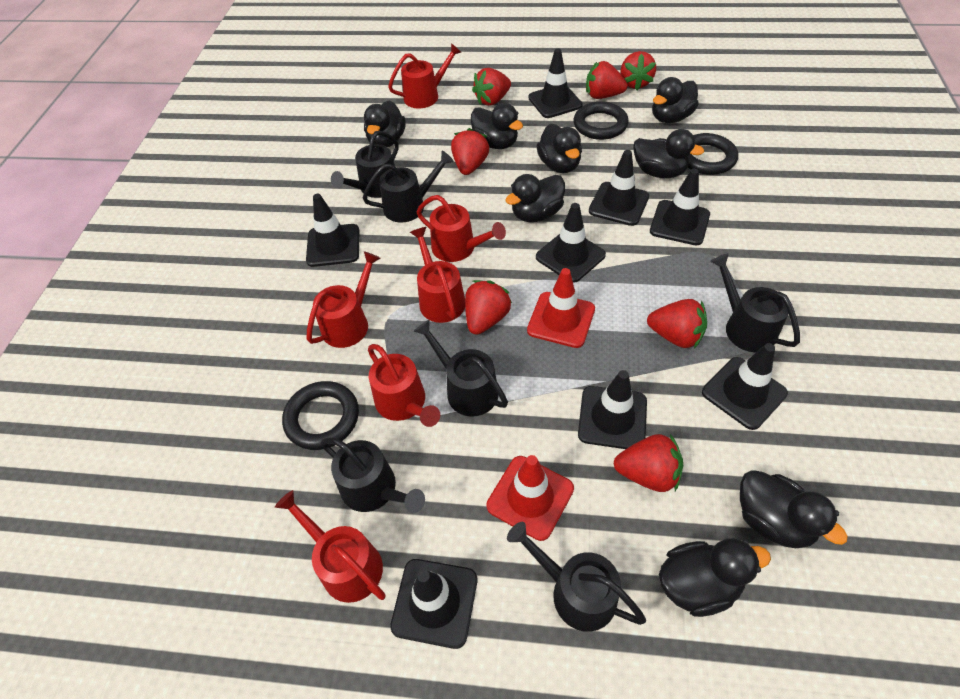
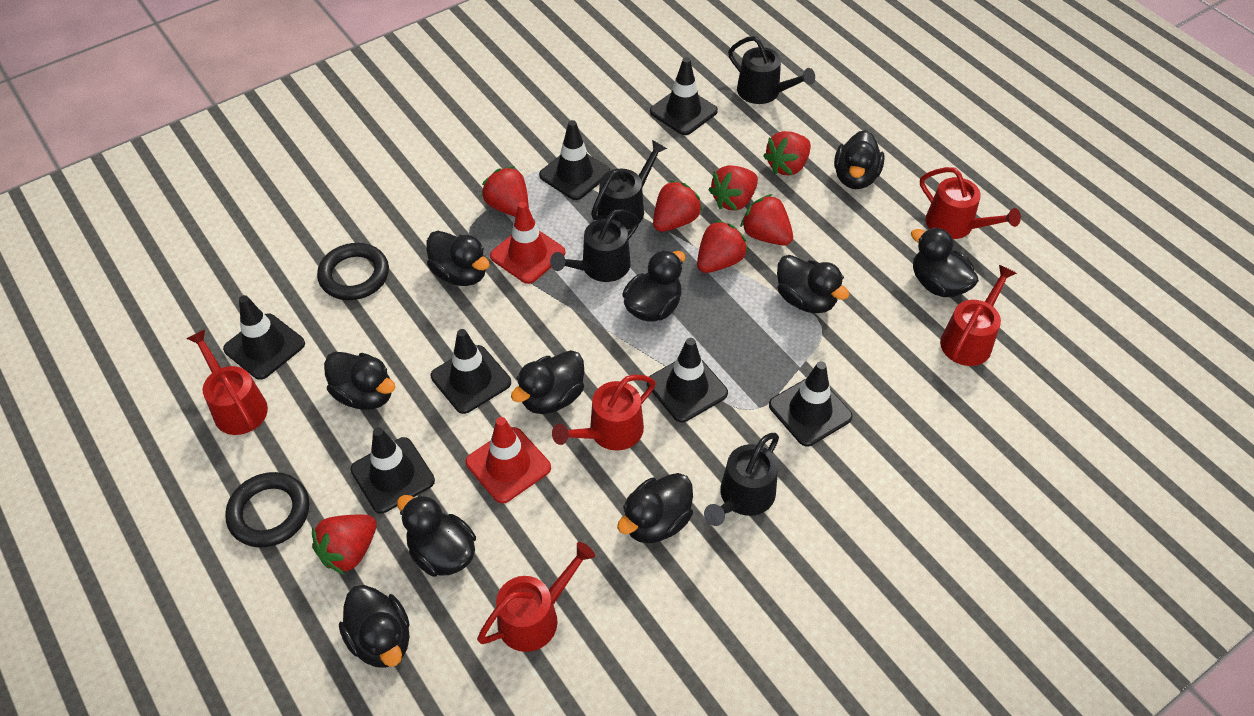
black duck: 8 -> 10
black ring: 3 -> 2
black traffic cone: 8 -> 7
black watering can: 6 -> 4
red watering can: 6 -> 5

